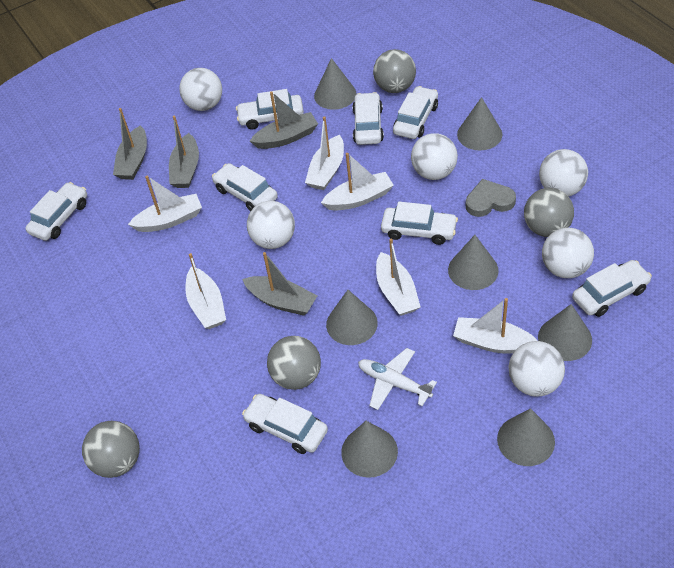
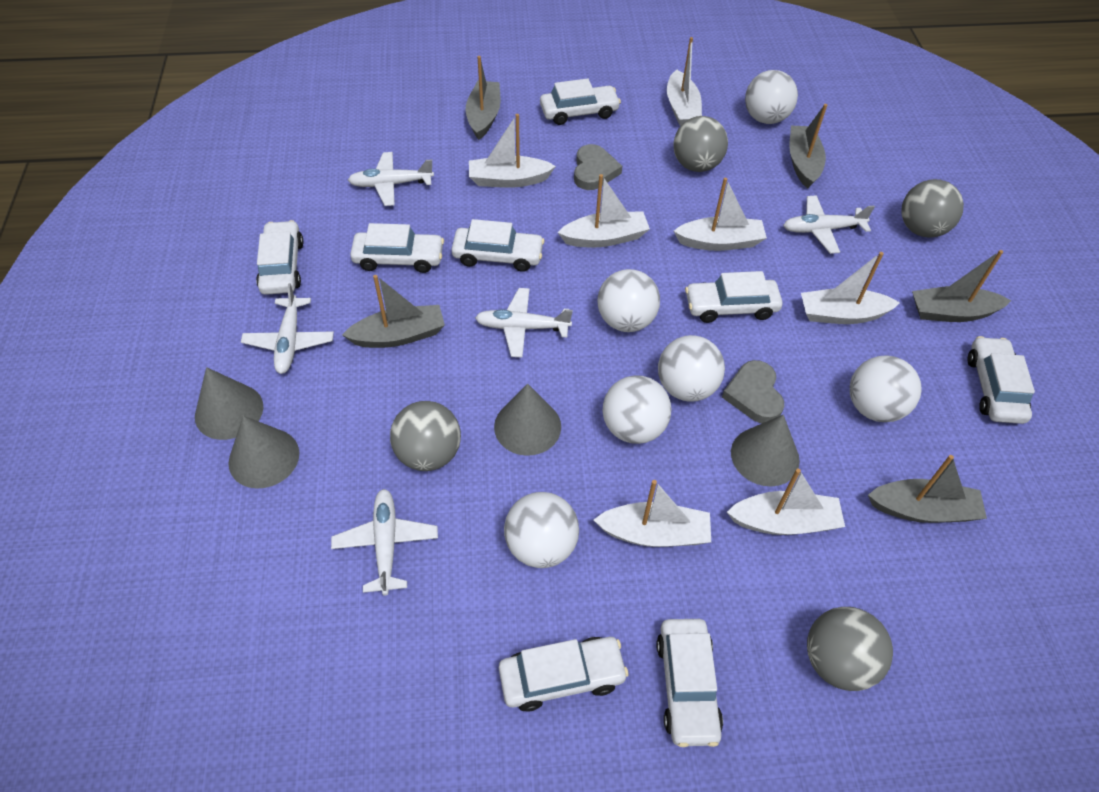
grey boat: 4 -> 5
grey cone: 7 -> 4
grey heart: 1 -> 2
white boat: 6 -> 7
white plane: 1 -> 5

